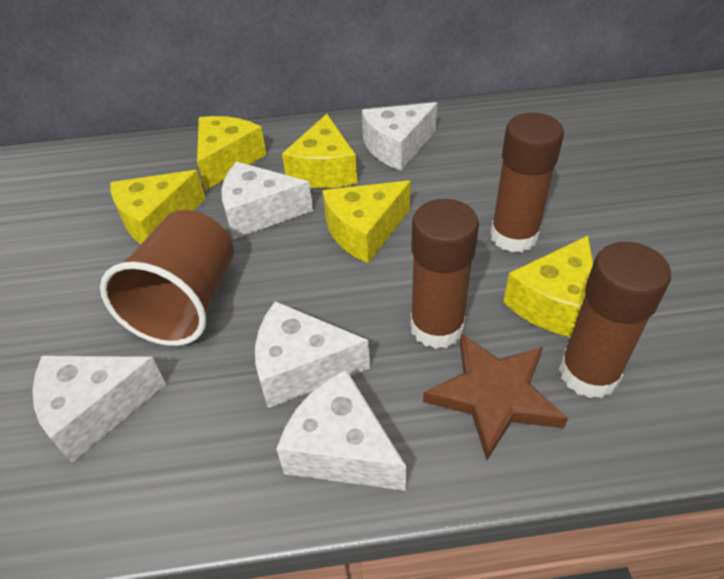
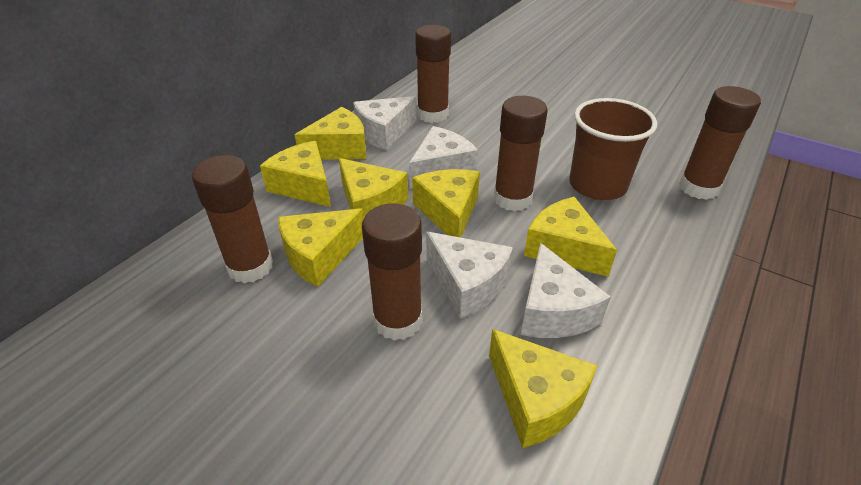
brown glue stick: 3 -> 5
brown star: 1 -> 0
white cheese: 5 -> 4
yellow cheese: 5 -> 7

